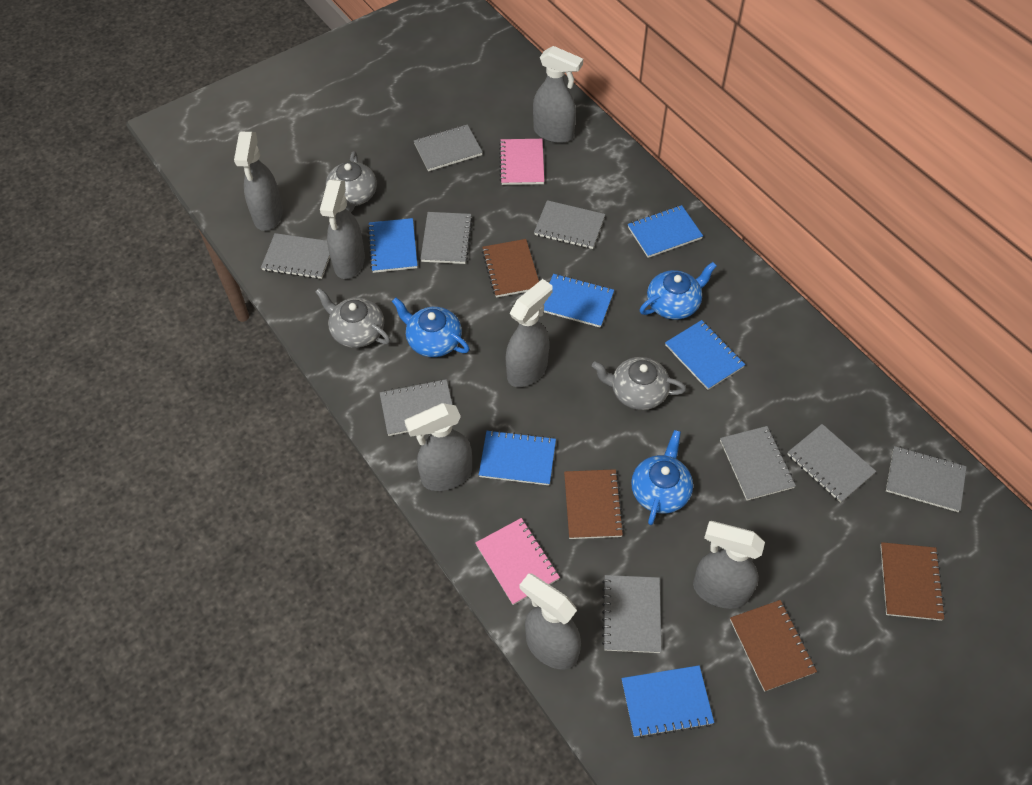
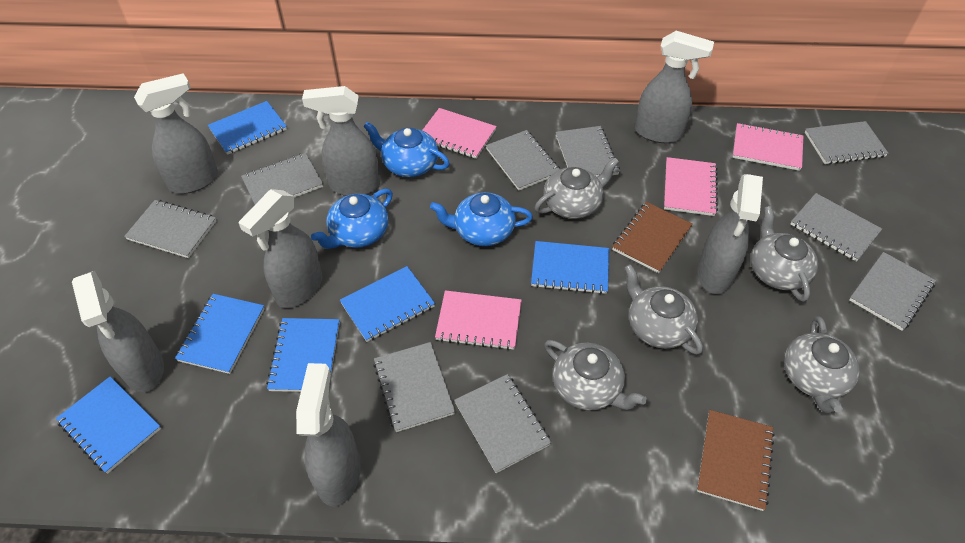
brown notebook: 4 -> 2
grey teapot: 3 -> 5
pink notebook: 2 -> 4

